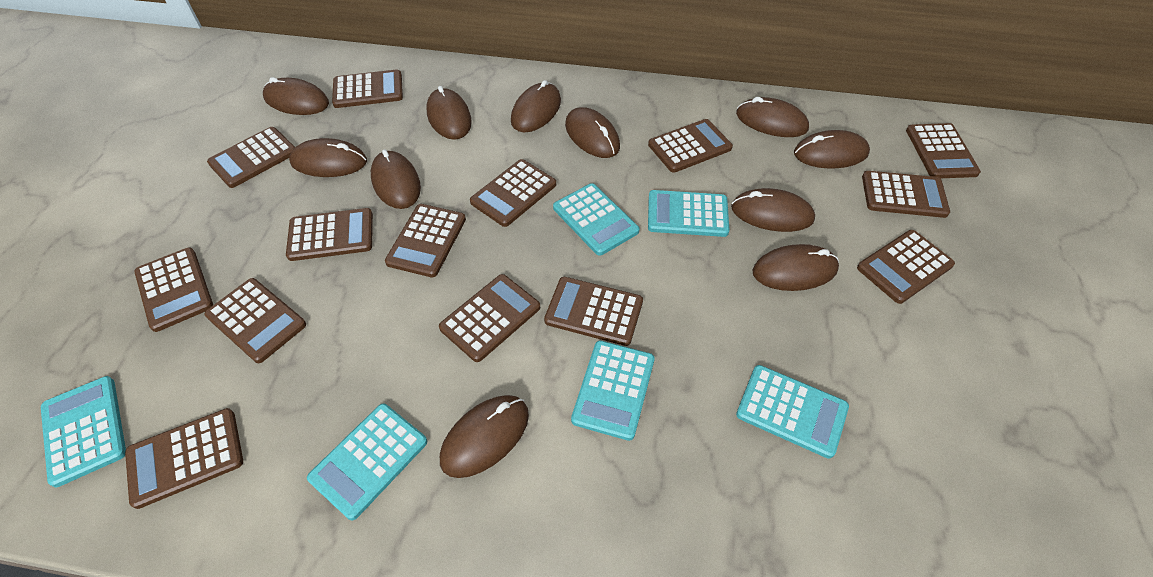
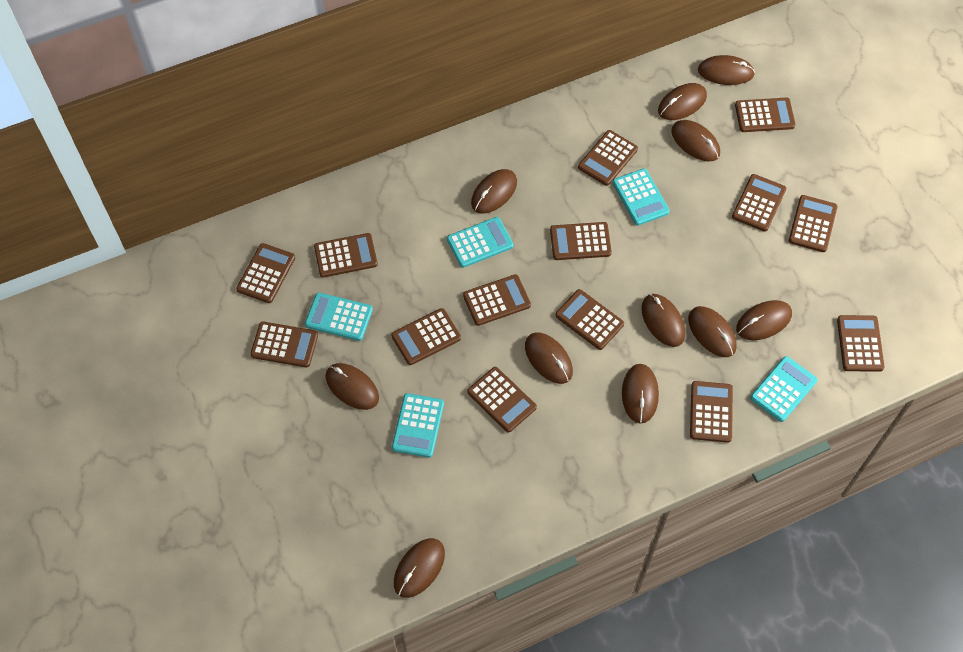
turquoise calculator: 6 -> 5

